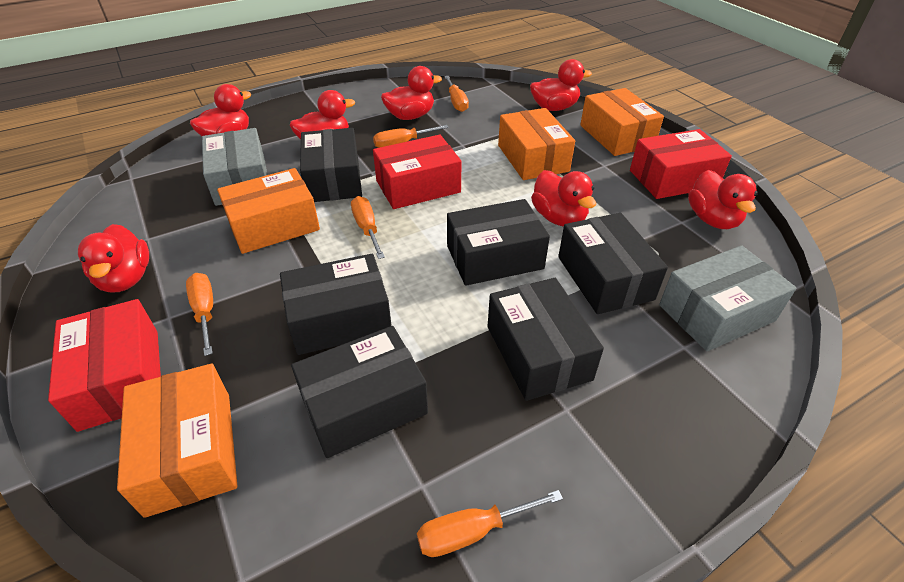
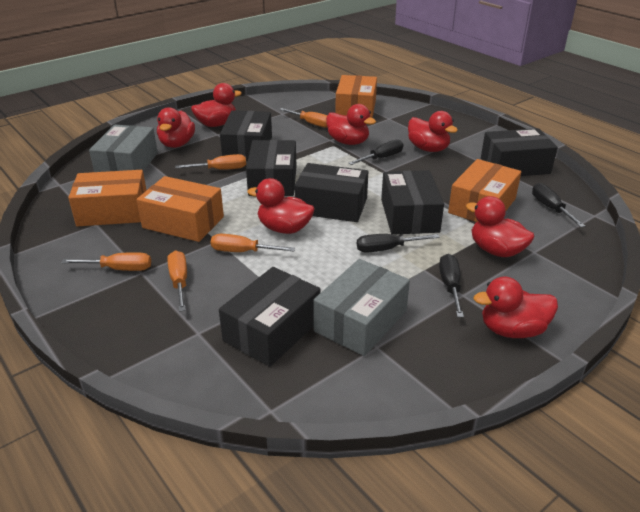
black screwdriver: 0 -> 4
red box: 3 -> 0

